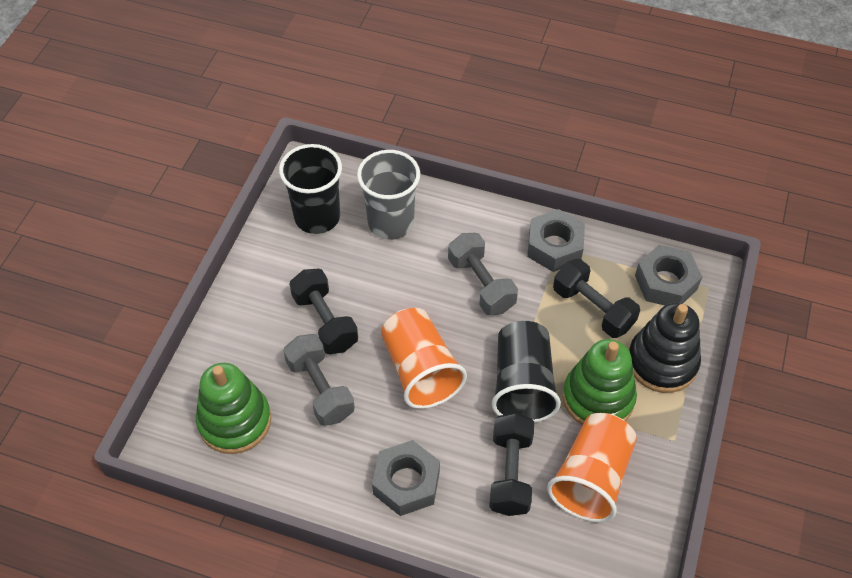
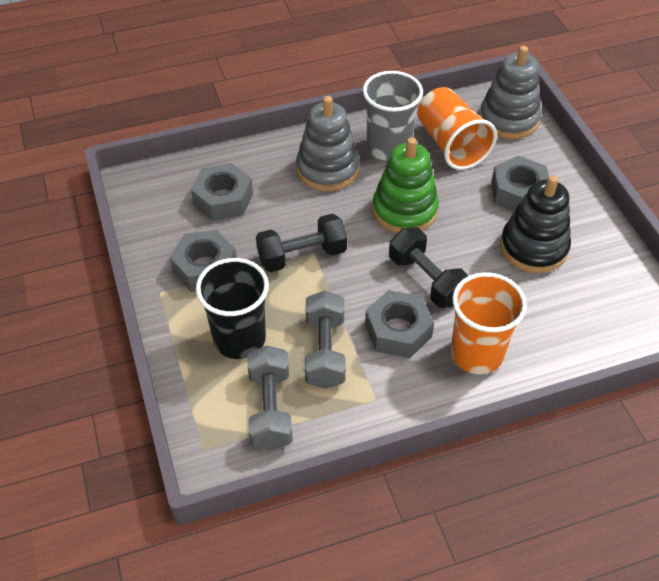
black cup: 2 -> 1
black dumbbell: 3 -> 2
green stacking toy: 2 -> 1
grey nut: 3 -> 4
grey stacking toy: 0 -> 2

